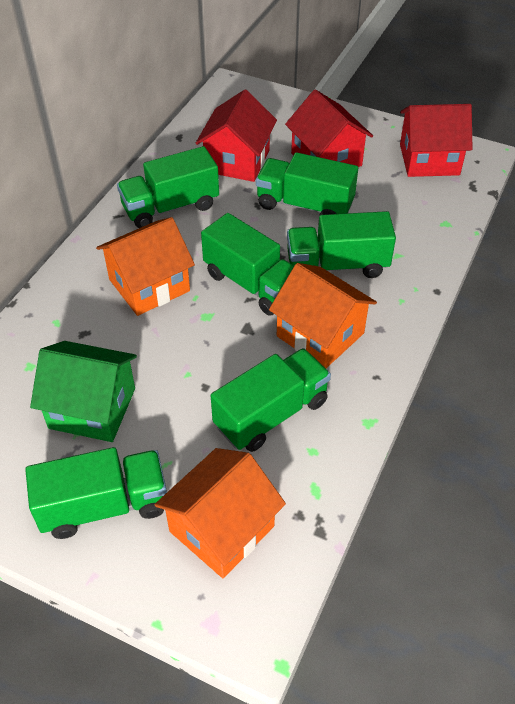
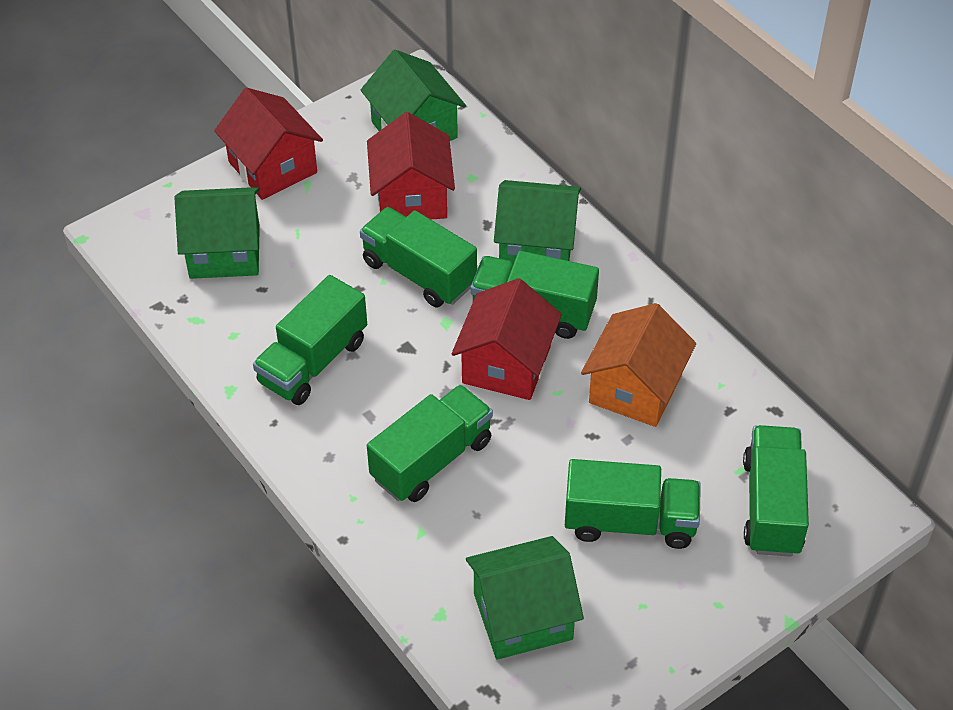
green house: 1 -> 4
orange house: 3 -> 1

